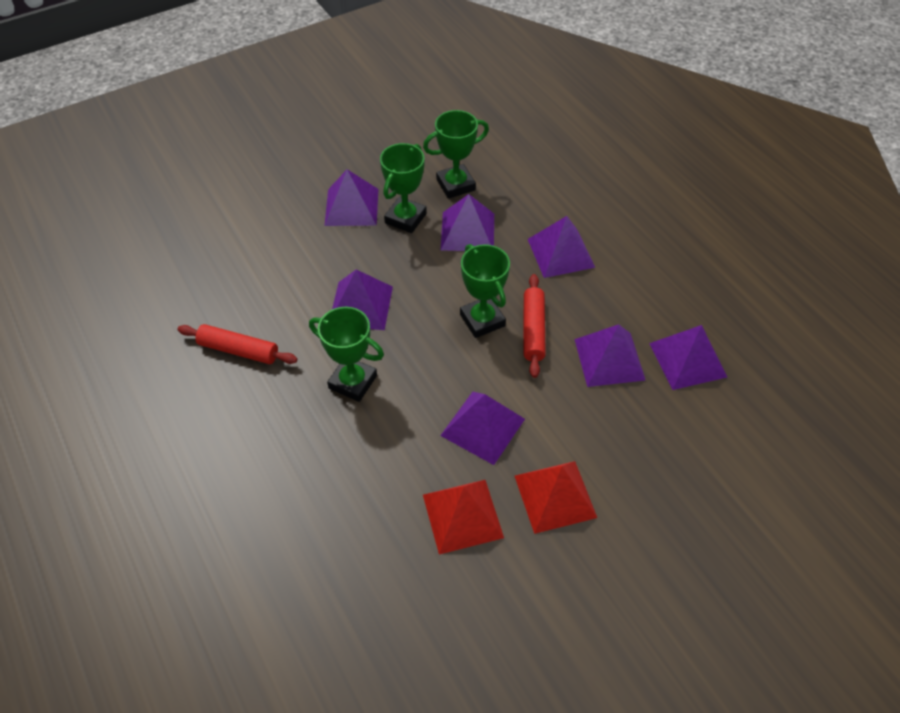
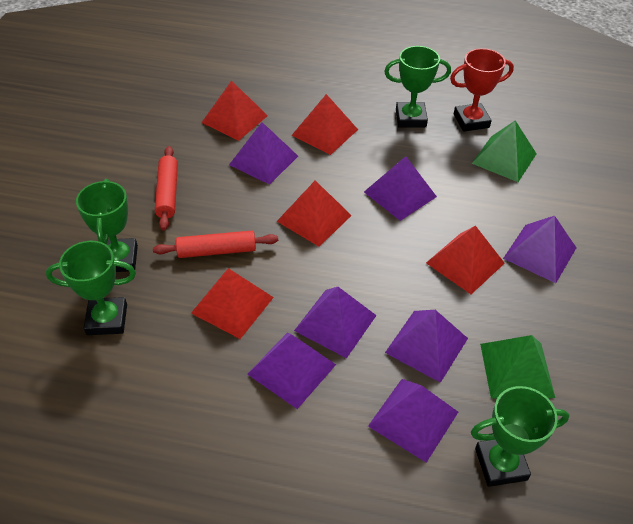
green pyramid: 0 -> 2
red pyramid: 2 -> 5
red trophy: 0 -> 1

